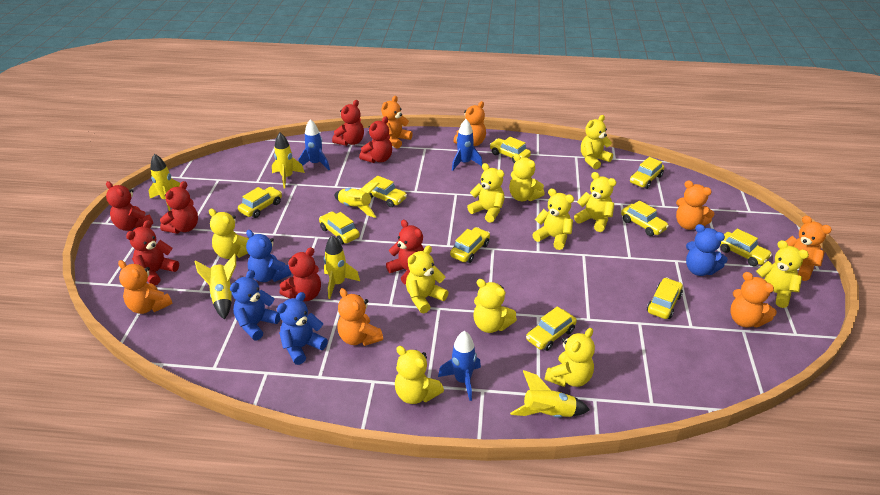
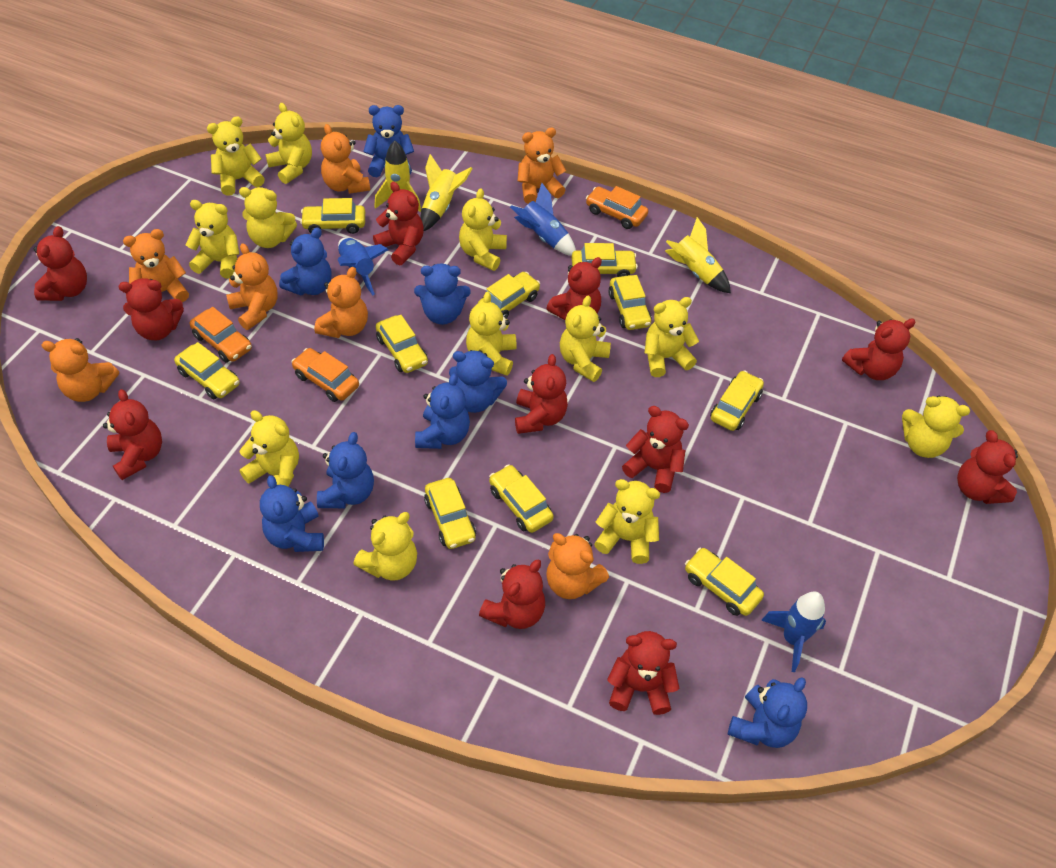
blue teddy bear: 4 -> 8
orange car: 0 -> 3
red teddy bear: 7 -> 11
yellow rocket: 6 -> 3
yellow teddy bear: 11 -> 12

